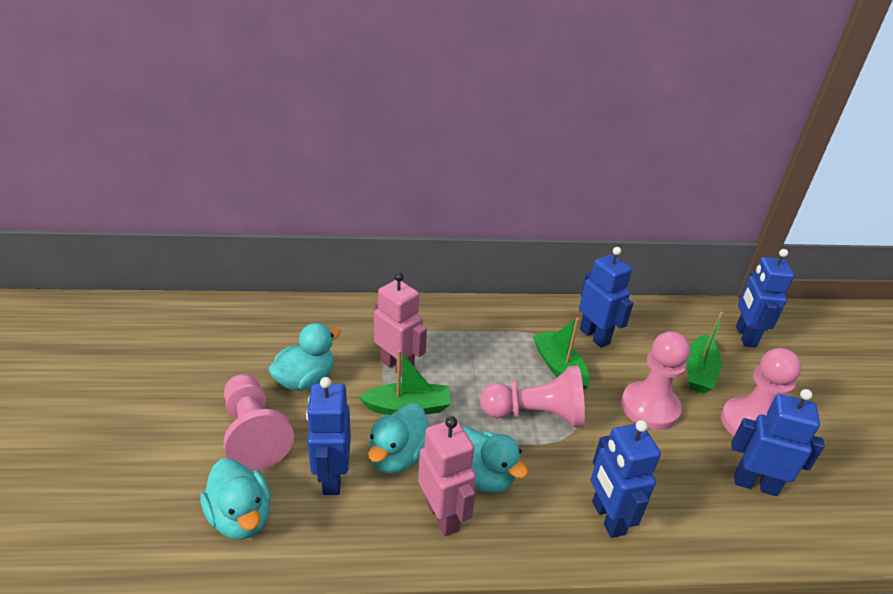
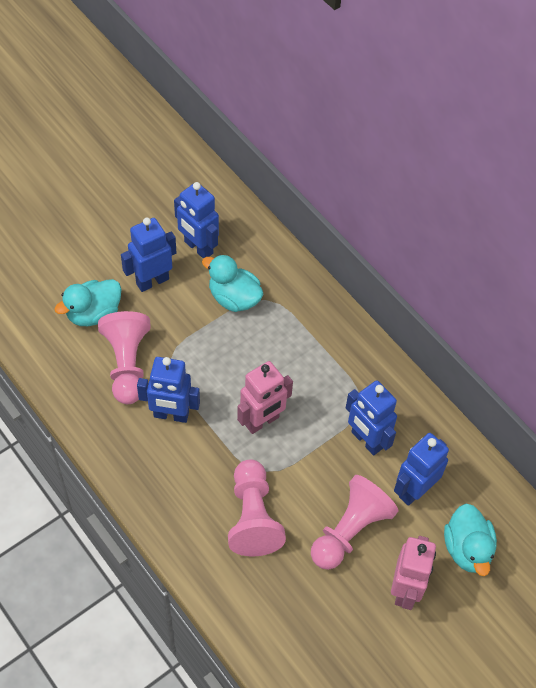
green boat: 3 -> 0
pink pawn: 4 -> 3
turquoise duck: 4 -> 3

